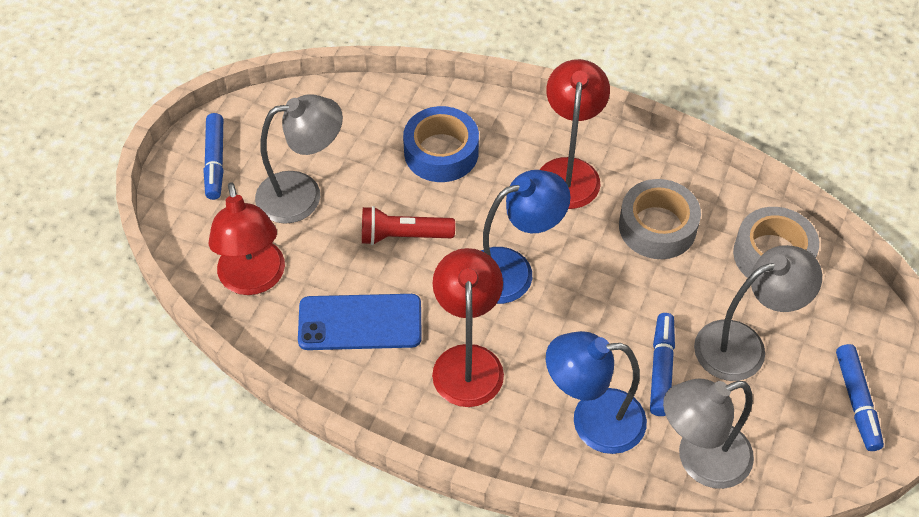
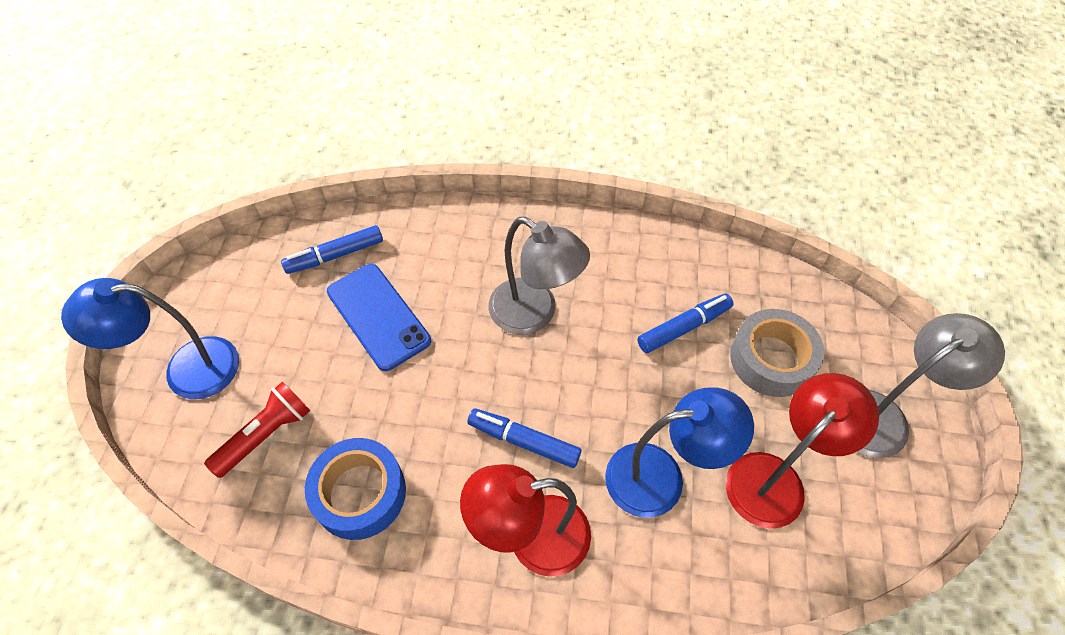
grey lamp: 3 -> 2
grey tape: 2 -> 1
red lamp: 3 -> 2

